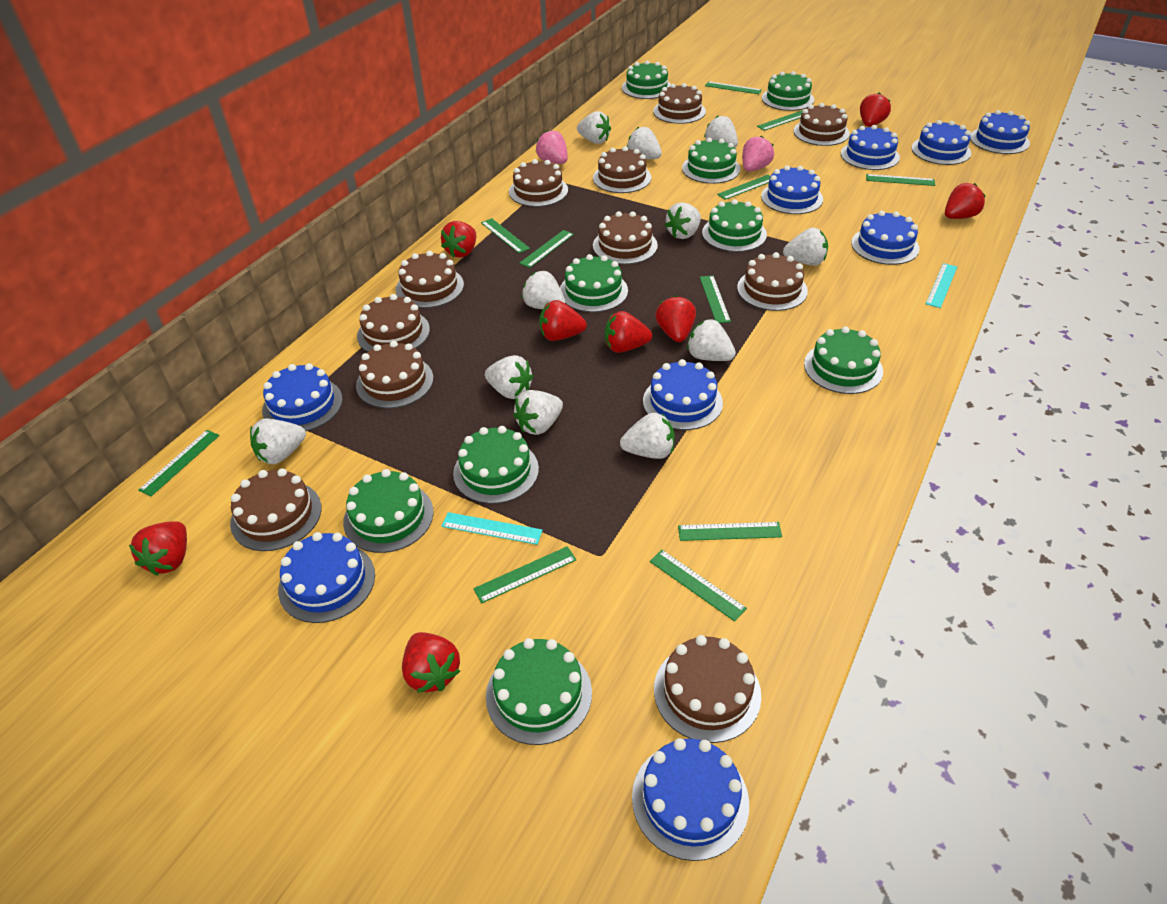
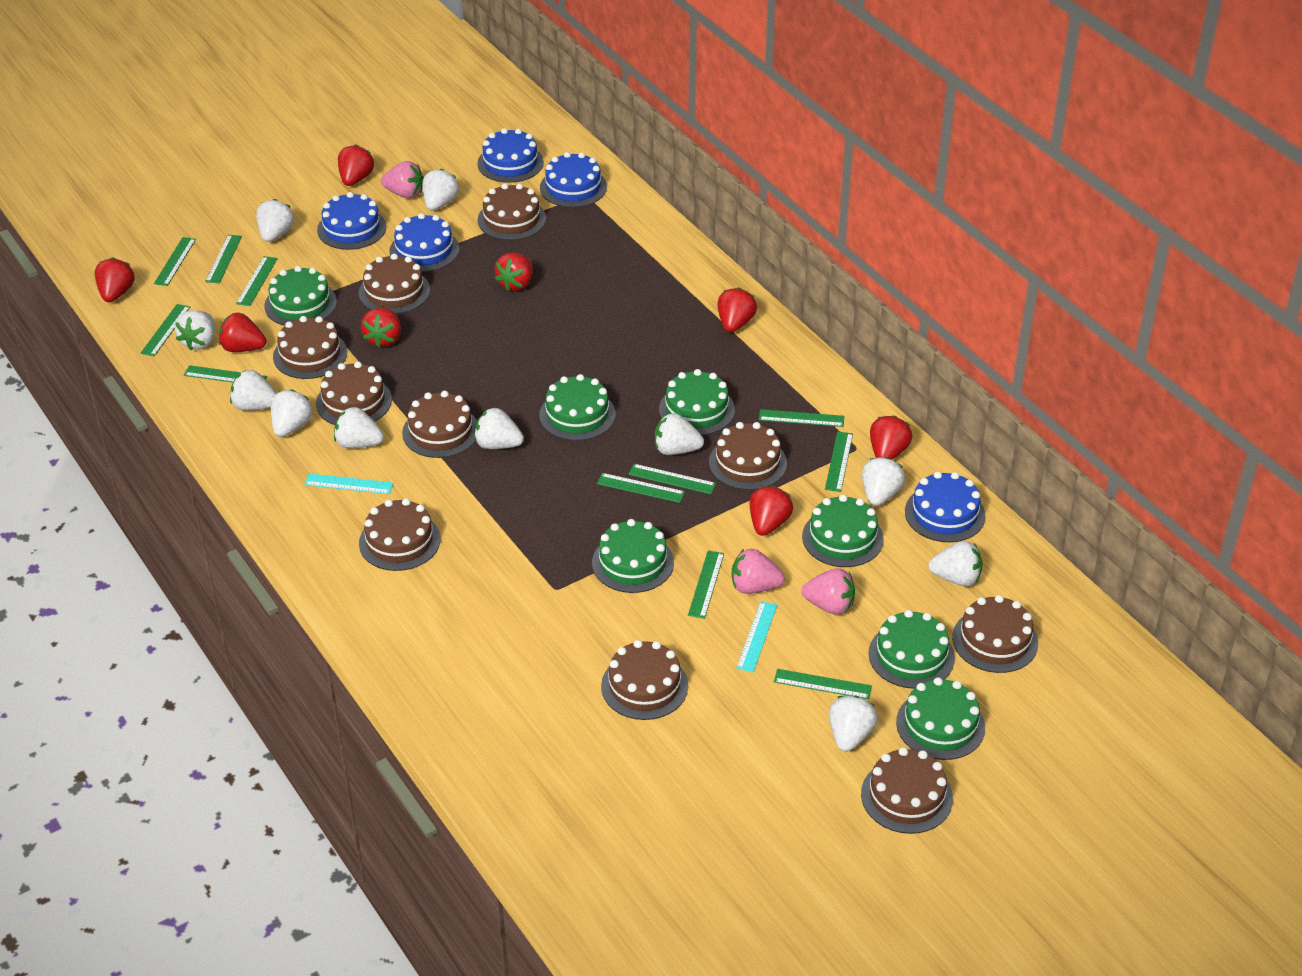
blue cake: 9 -> 5
brown cake: 11 -> 10
green cake: 9 -> 7
pink strawberry: 2 -> 3

